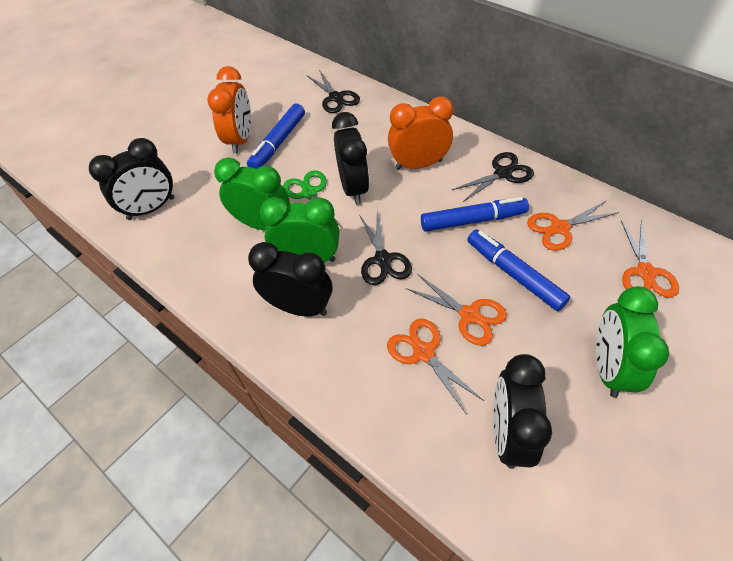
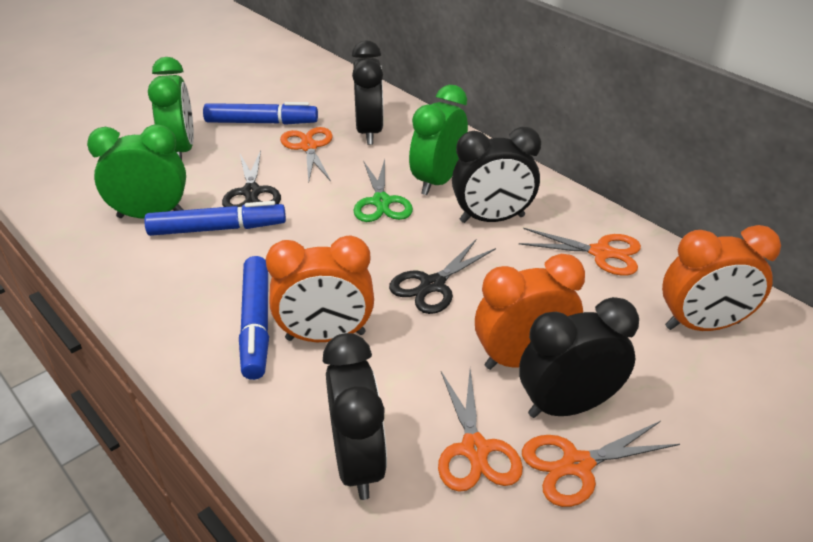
black scissors: 3 -> 2
orange clock: 2 -> 3

